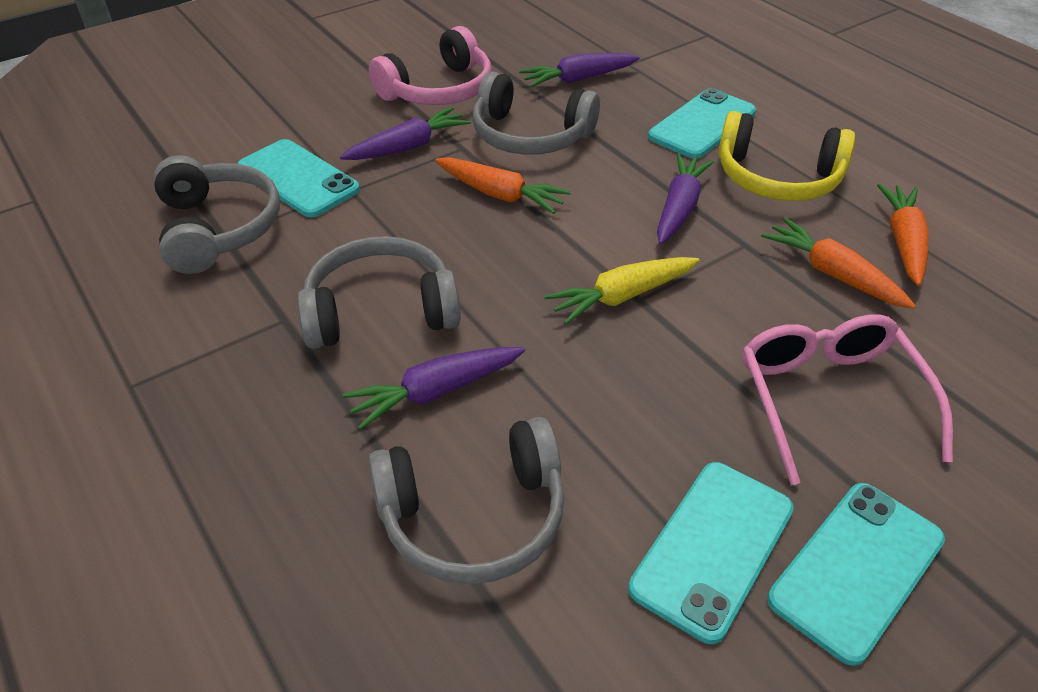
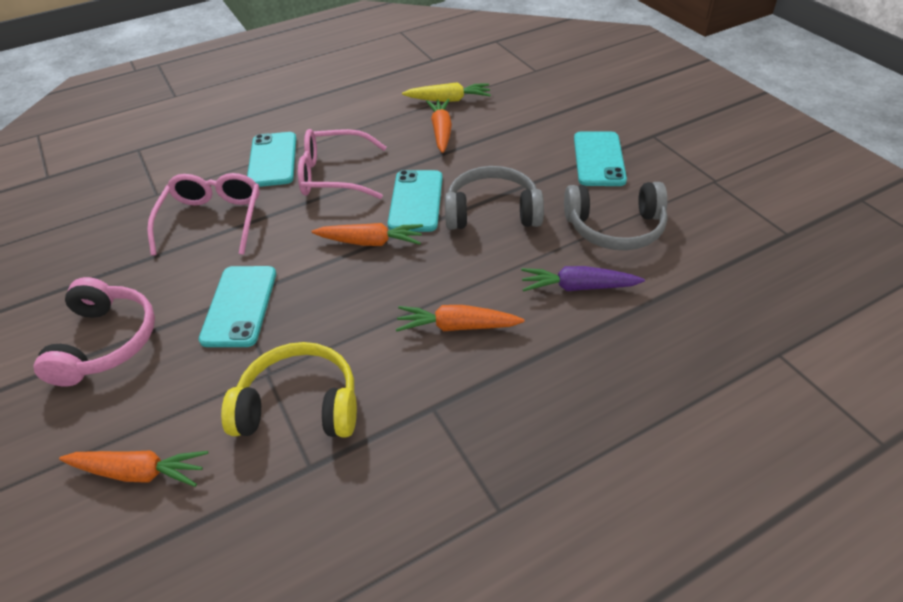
grey headphones: 4 -> 2
orange carrot: 3 -> 4
pink glasses: 1 -> 2
purple carrot: 4 -> 1

